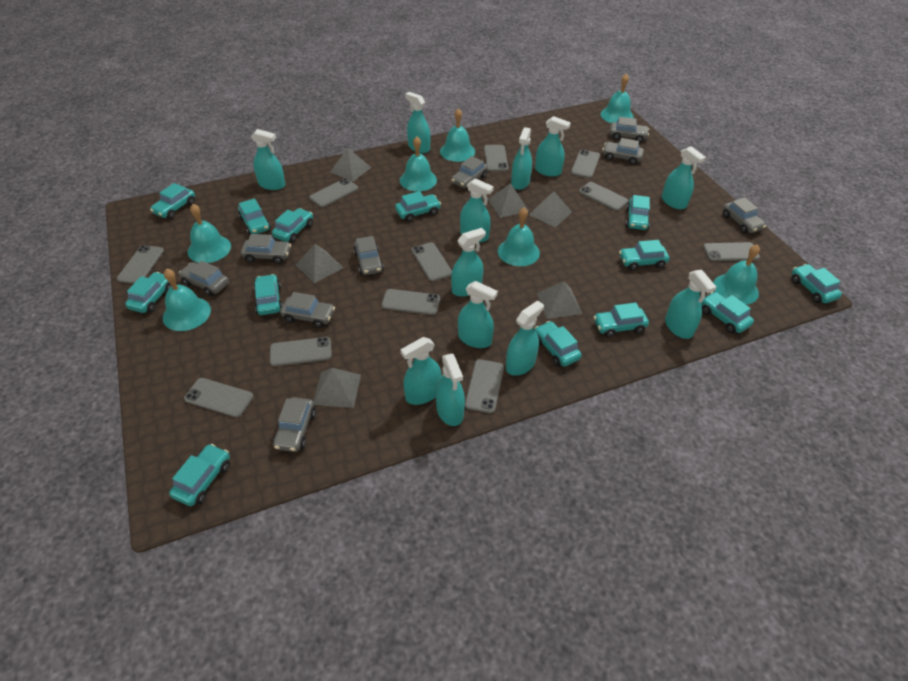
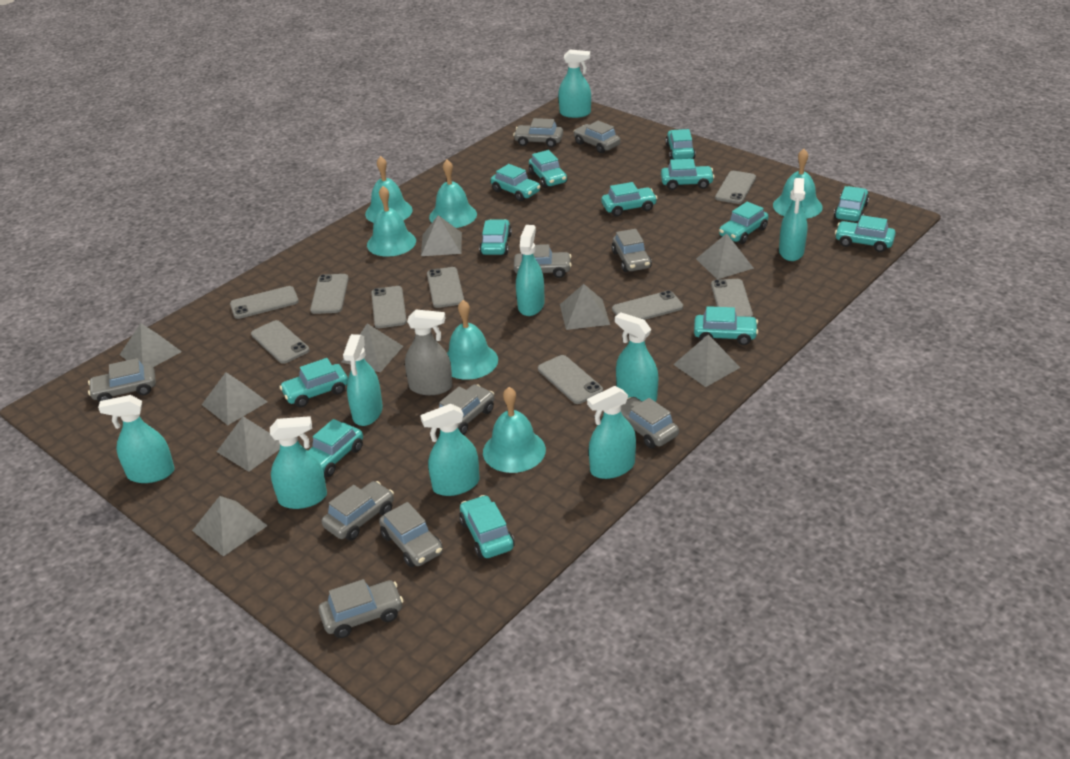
grey car: 9 -> 10
grey phone: 11 -> 9
grey pyramid: 6 -> 9
grey spray bottle: 0 -> 1
turquoise bell: 7 -> 6
turquoise spray bottle: 12 -> 9

